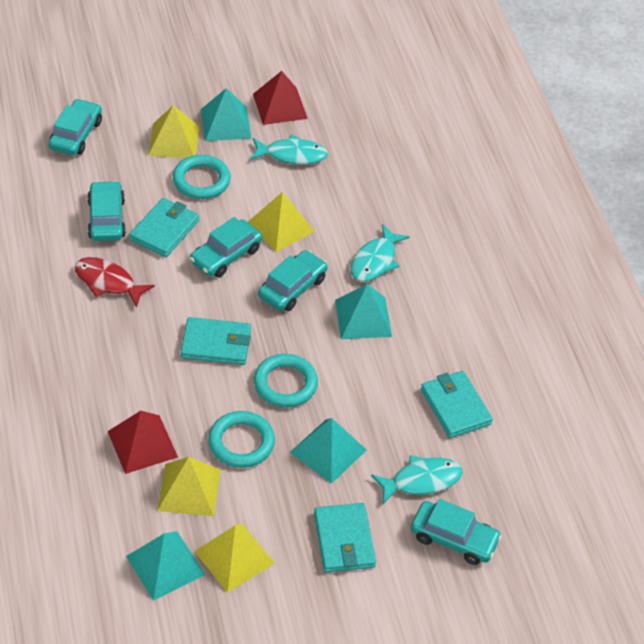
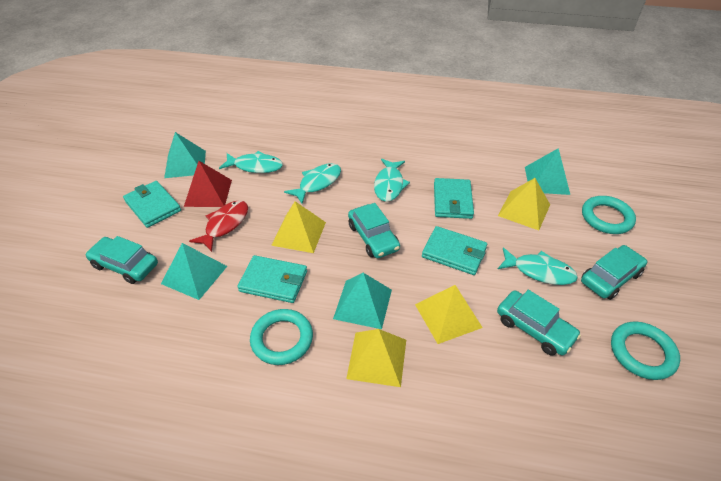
red pyramid: 2 -> 1
turquoise car: 5 -> 4
turquoise fish: 3 -> 4

